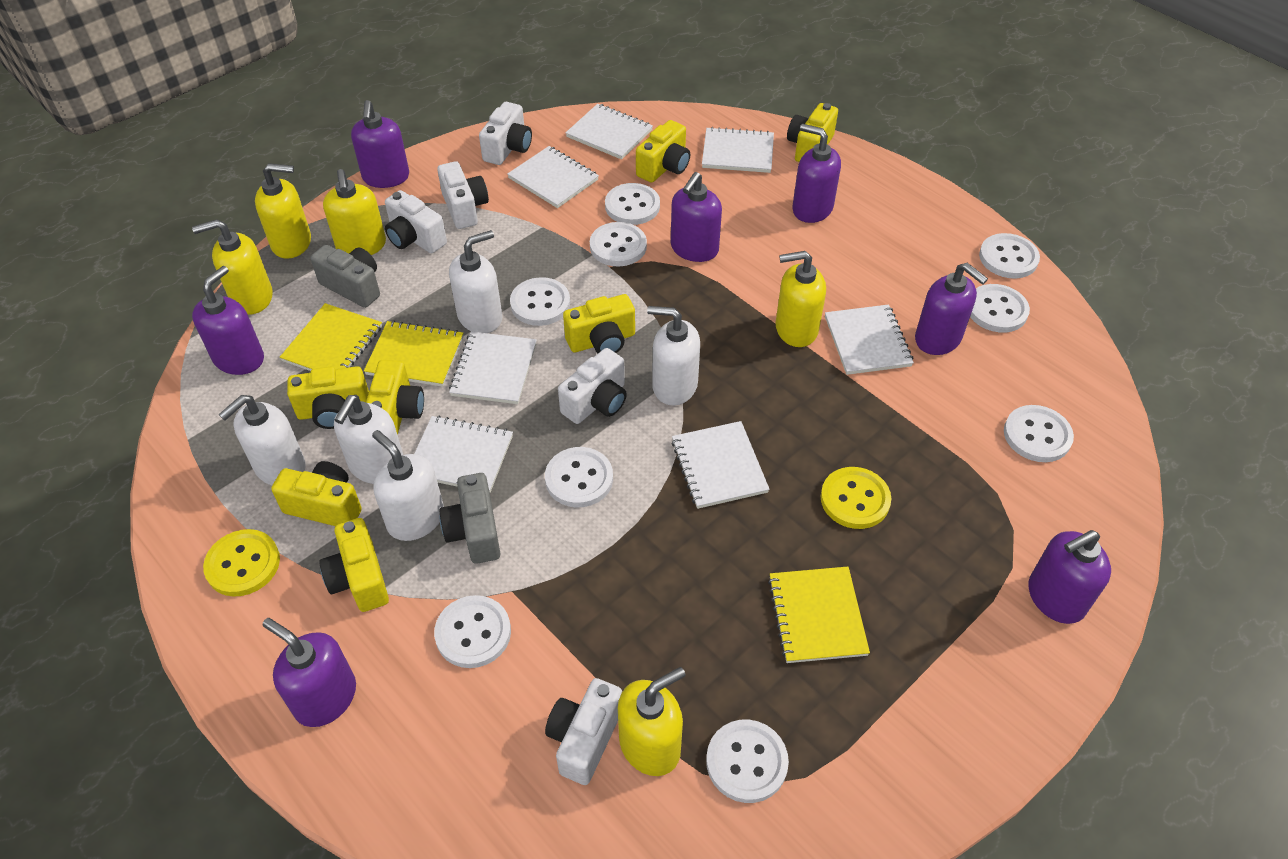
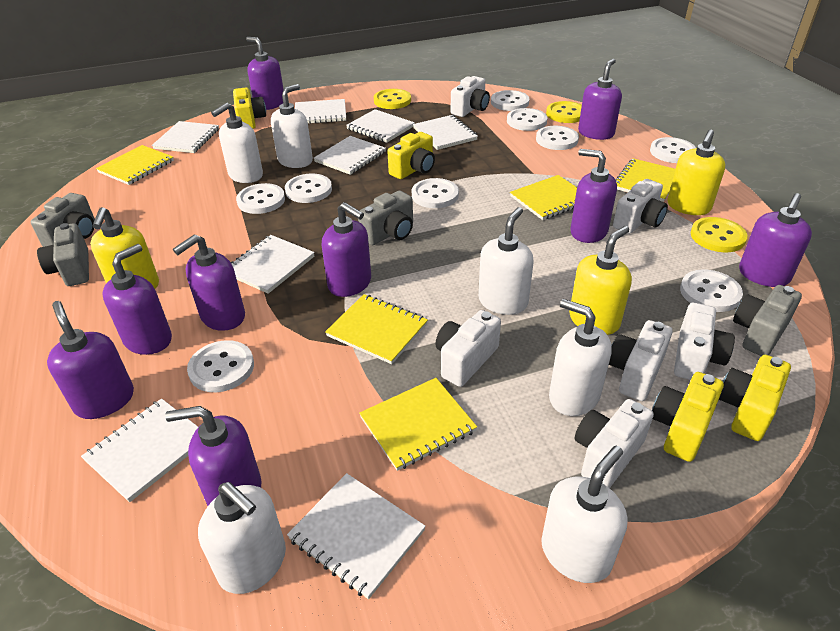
grey camera: 2 -> 4
purple soap dispenser: 7 -> 9
white camera: 5 -> 6
white notebook: 7 -> 8
white soap dispenser: 5 -> 6
yellow button: 2 -> 3
yellow camera: 7 -> 4
yellow notebook: 3 -> 5
yellow soap dispenser: 5 -> 3

